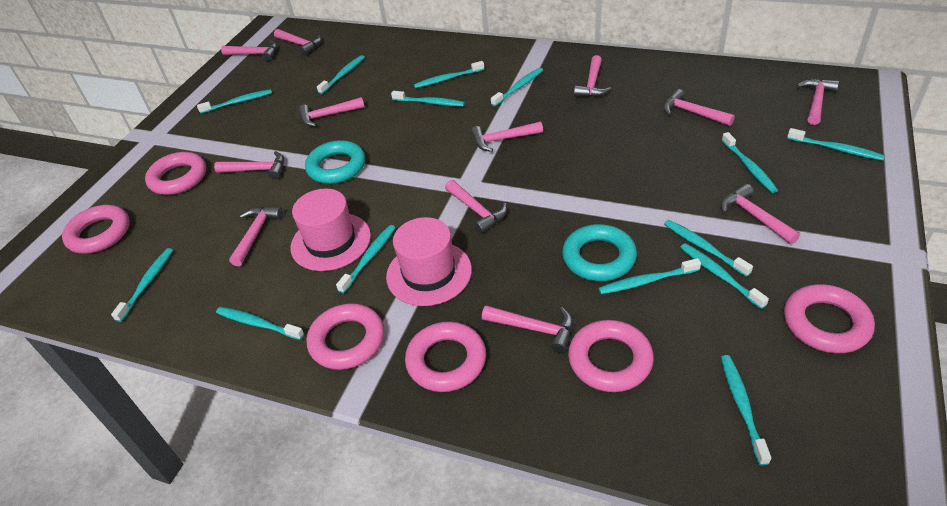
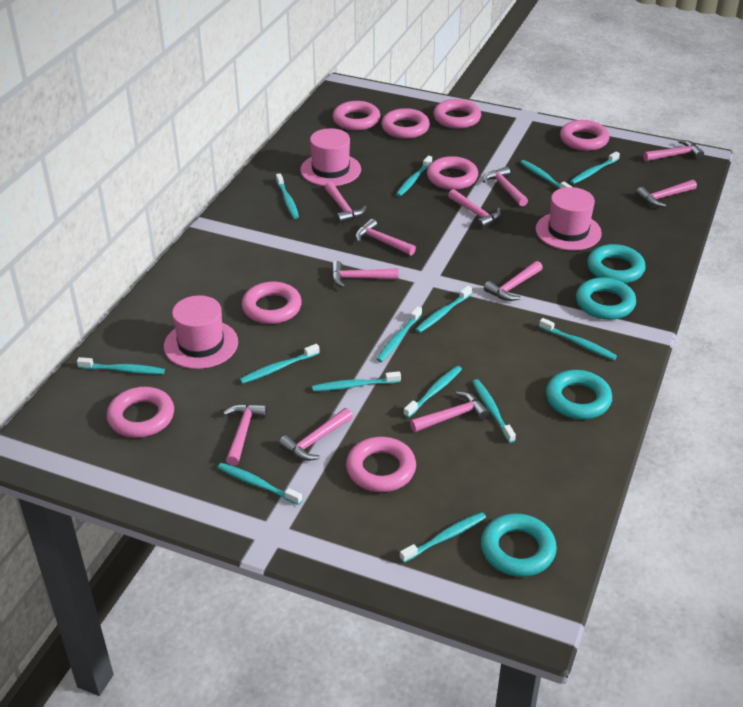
pink hammer: 12 -> 11
pink hat: 2 -> 3
pink ring: 6 -> 8
turquoise ring: 2 -> 4

